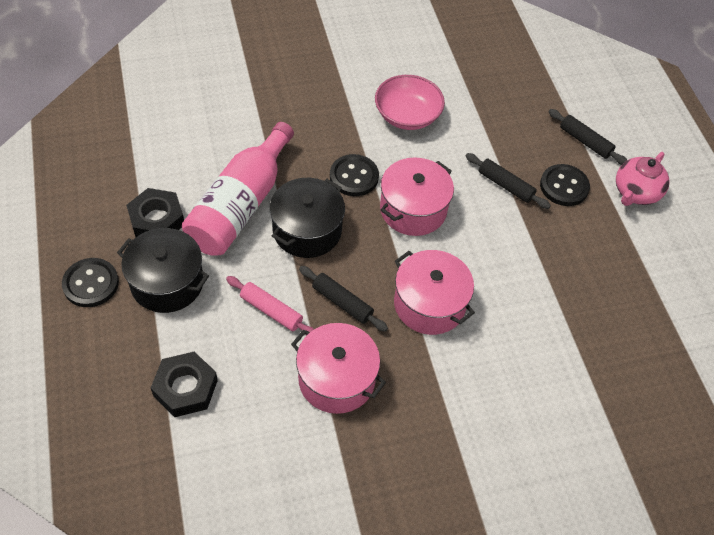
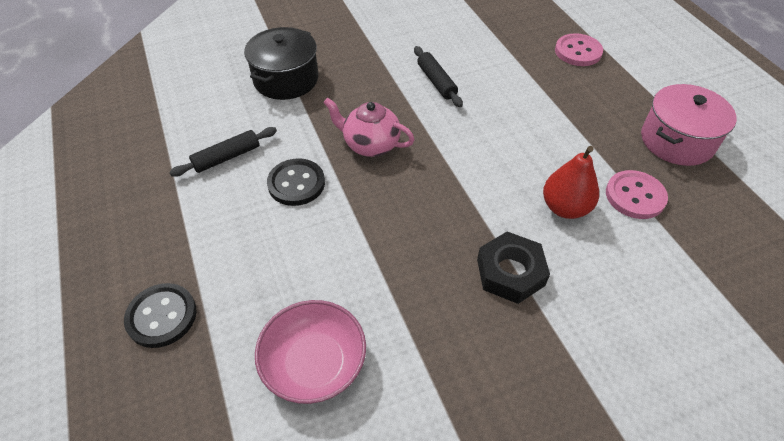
black button: 3 -> 2
black nut: 2 -> 1
black pot: 2 -> 1
black rolling pin: 3 -> 2
pink bottle: 1 -> 0
pink button: 0 -> 2
pink pot: 3 -> 1
pink rolling pin: 1 -> 0
red pear: 0 -> 1

